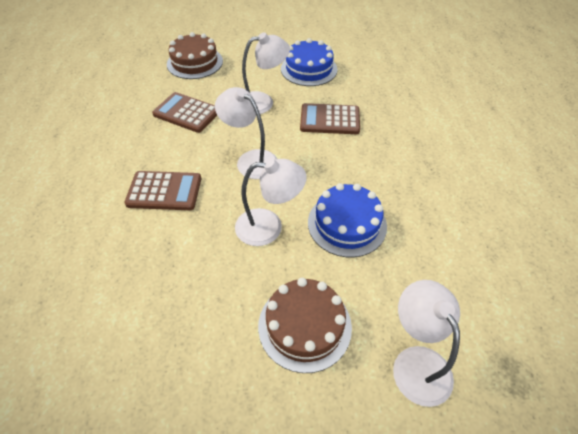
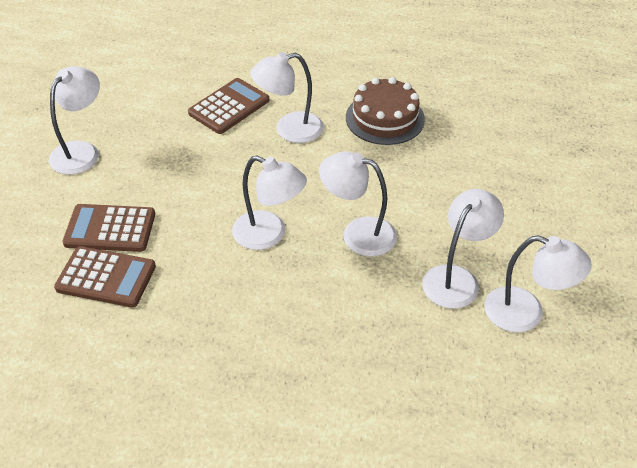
blue cake: 2 -> 0
brown cake: 2 -> 1
white lamp: 4 -> 6

